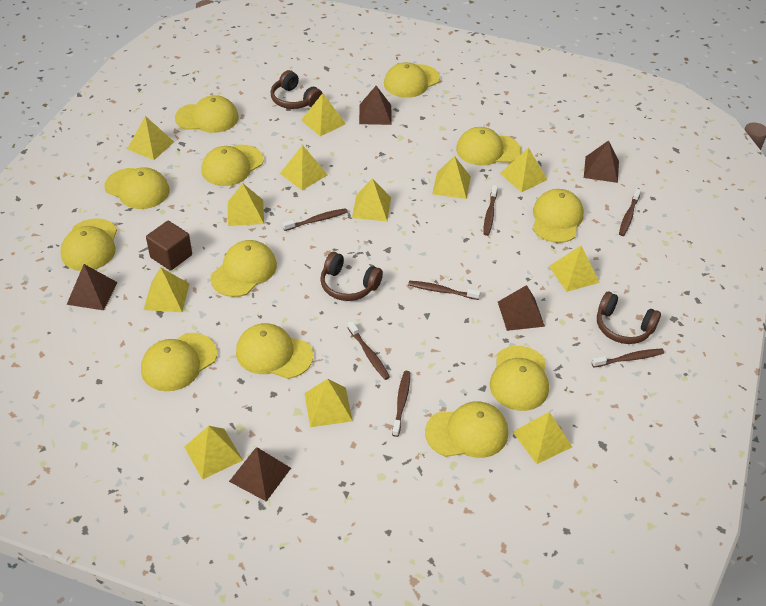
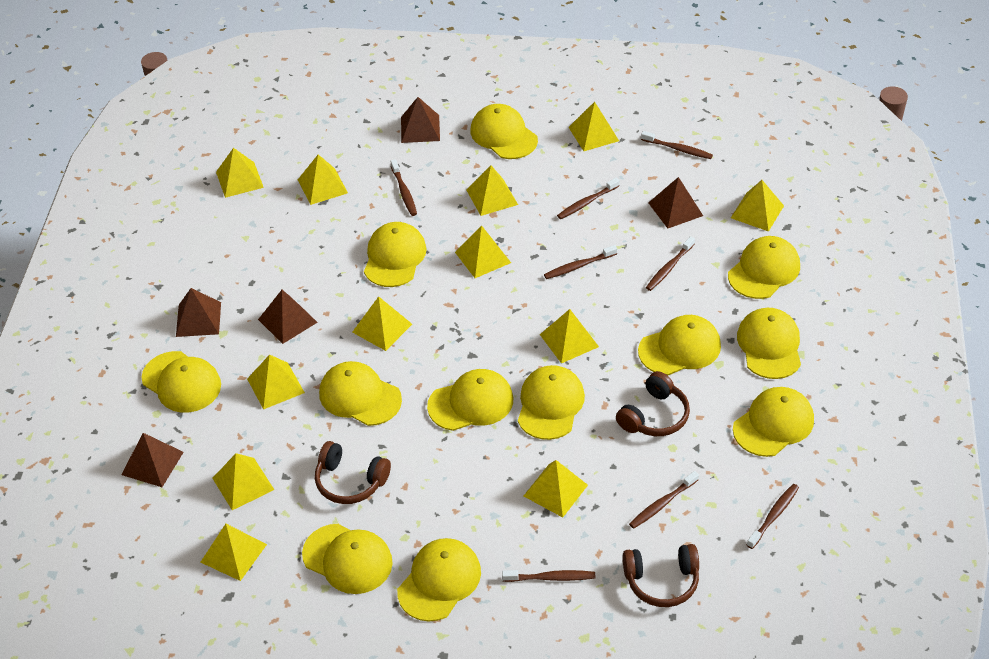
brown cube: 1 -> 0
brown toothbrush: 7 -> 8

